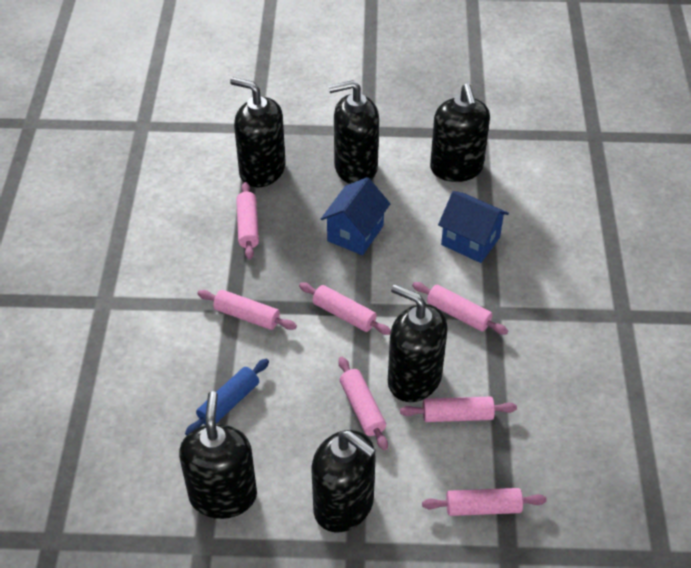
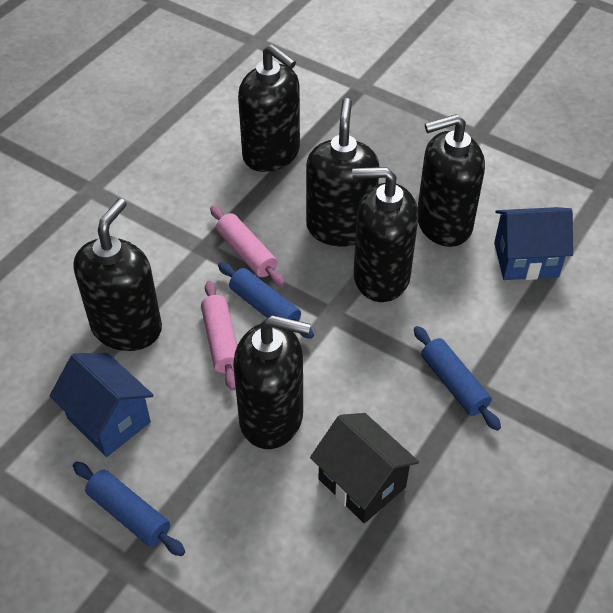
black house: 0 -> 1
blue rolling pin: 1 -> 3
pink rolling pin: 7 -> 2

